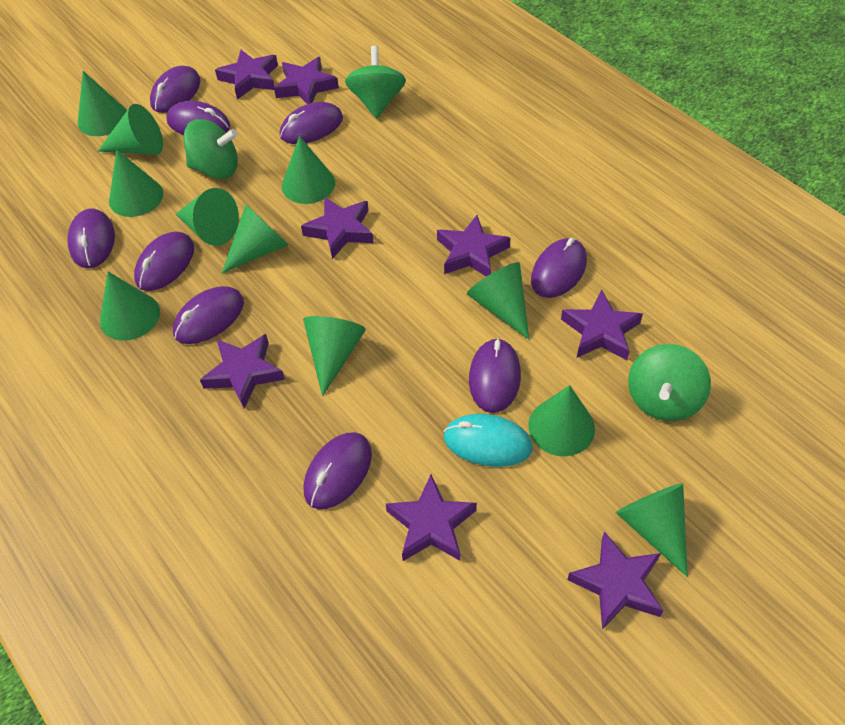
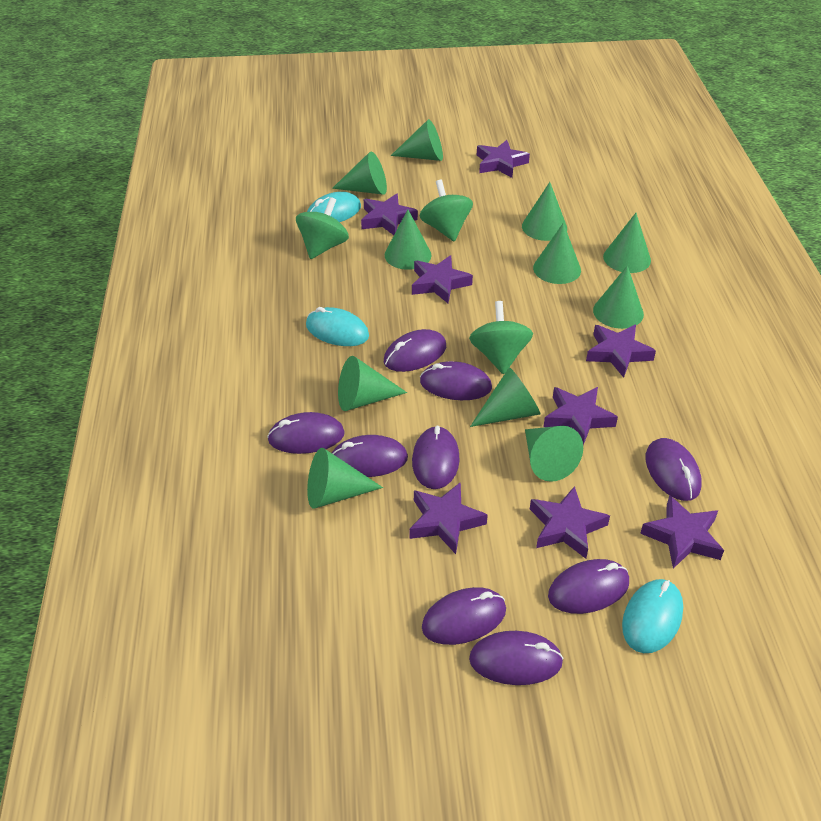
turquoise mouse: 1 -> 3

